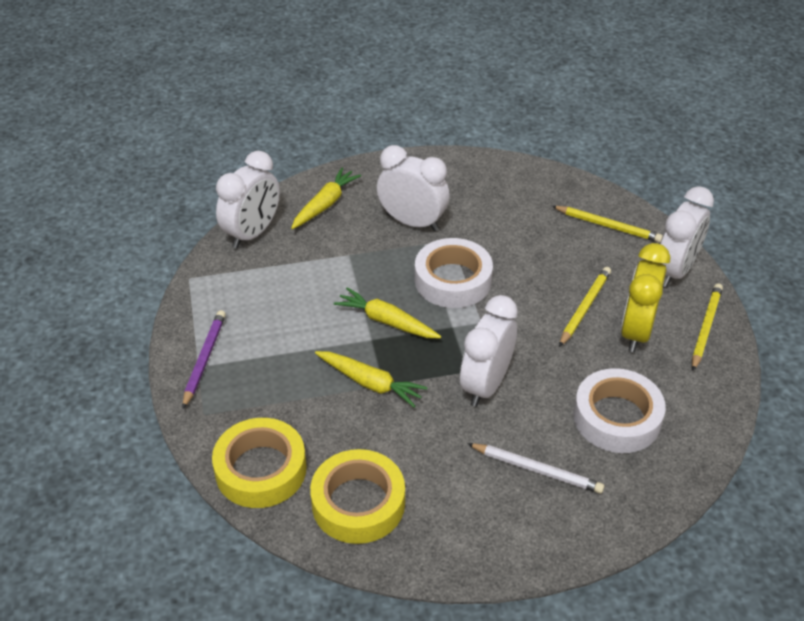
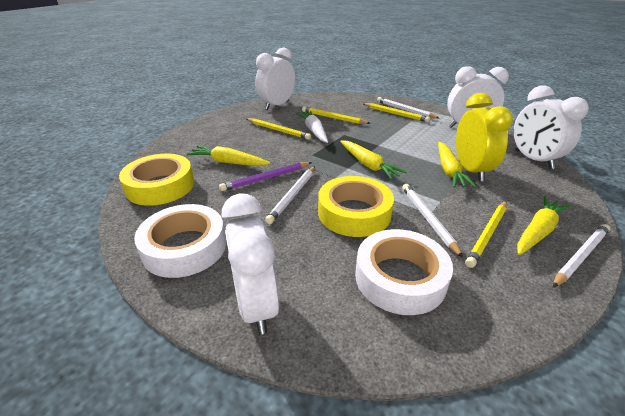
white carrot: 0 -> 1
white pencil: 1 -> 4
yellow carrot: 3 -> 4
yellow pencil: 3 -> 4

